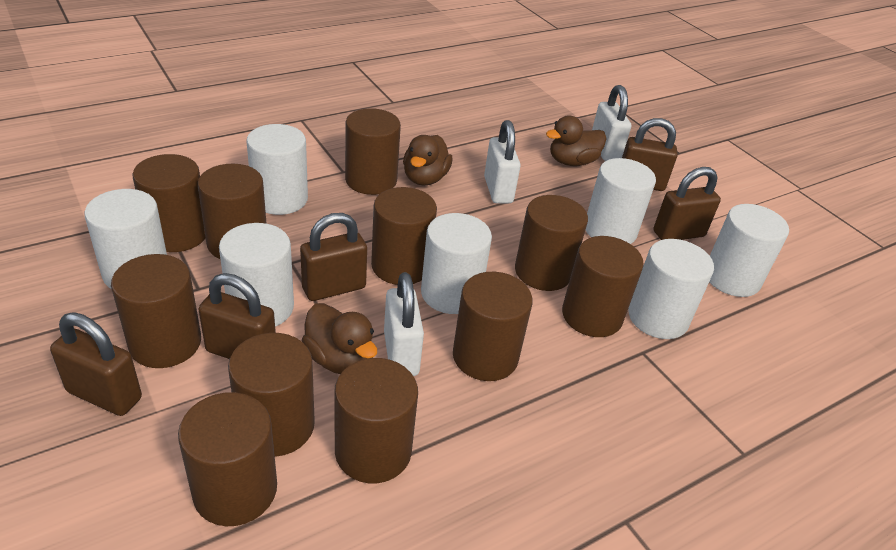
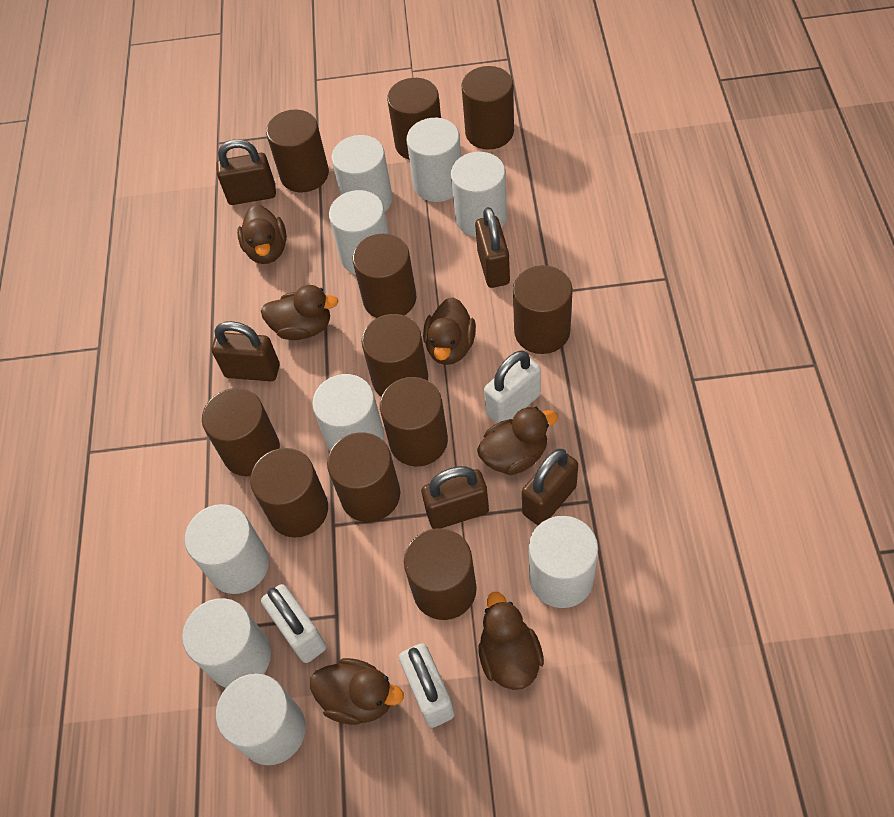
brown duck: 3 -> 6
white cylinder: 7 -> 9

